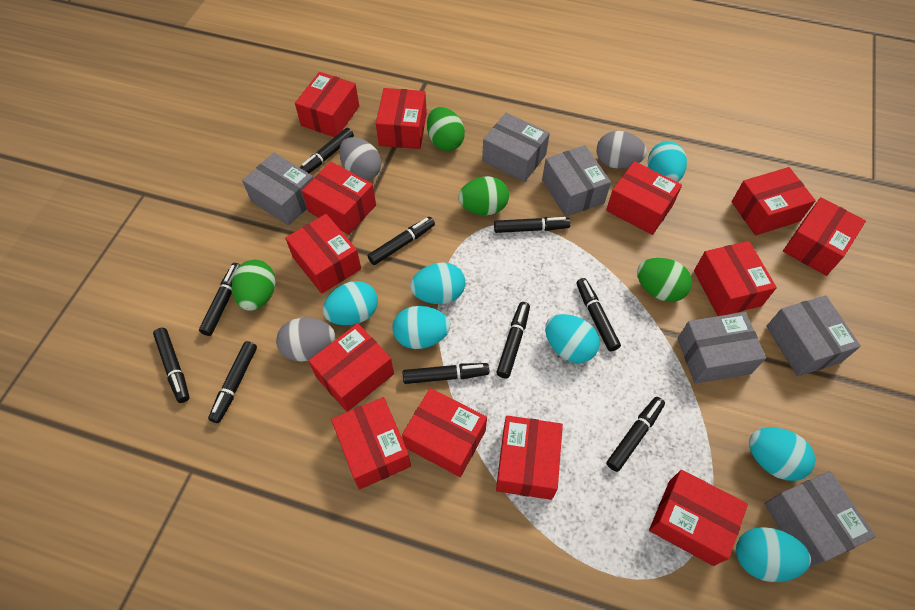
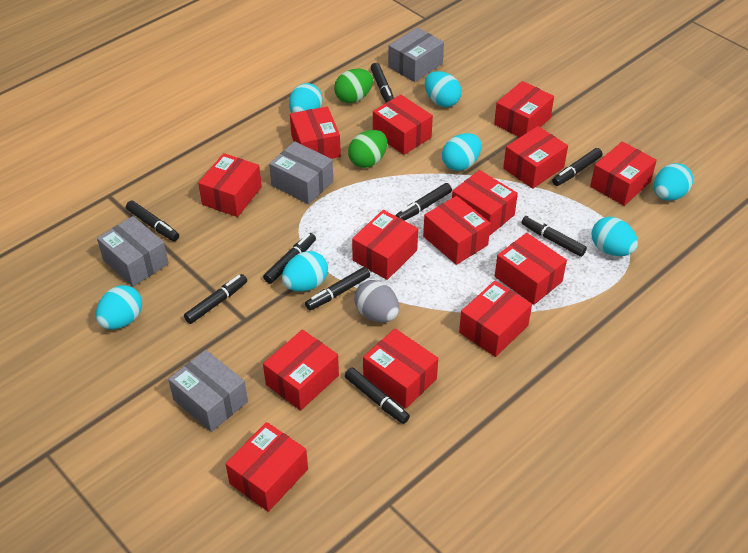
black marker: 10 -> 9
green egg: 4 -> 2
grey box: 6 -> 4
grey egg: 3 -> 1
red box: 13 -> 14

